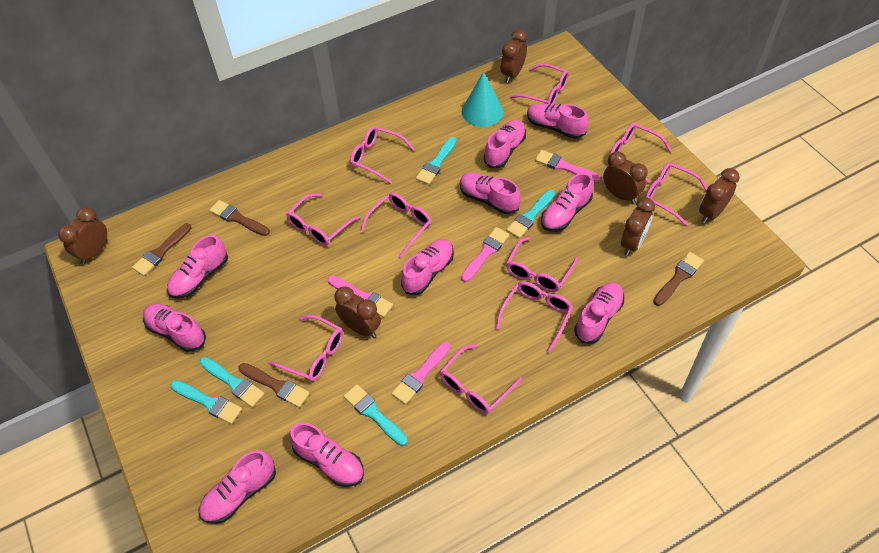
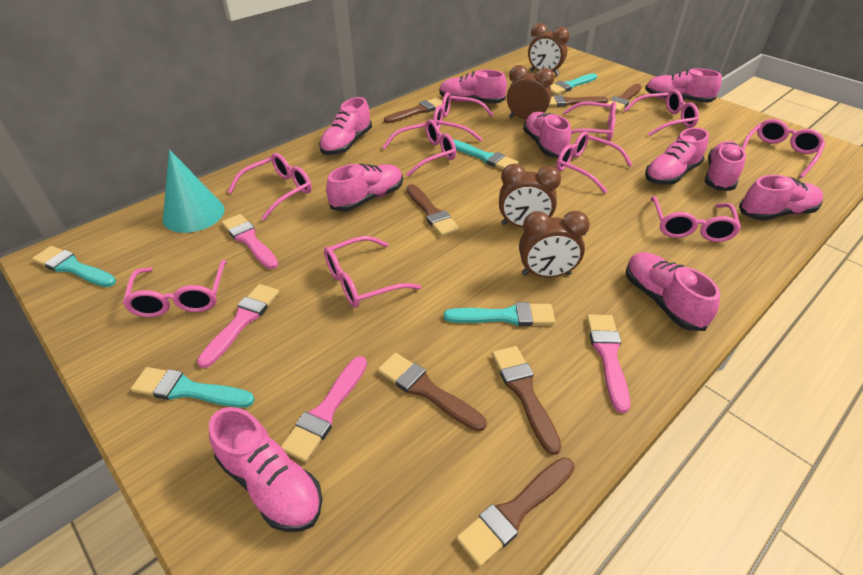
brown brush: 4 -> 7
brown clock: 6 -> 4

